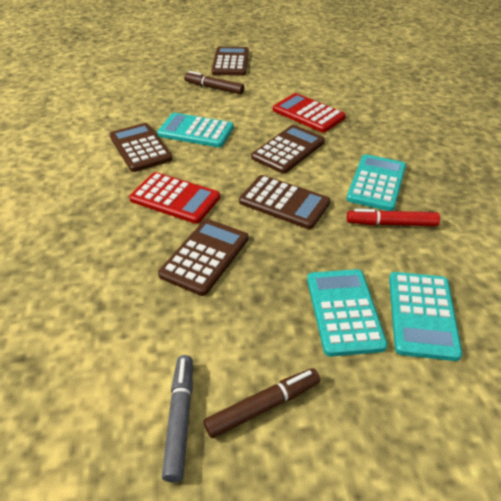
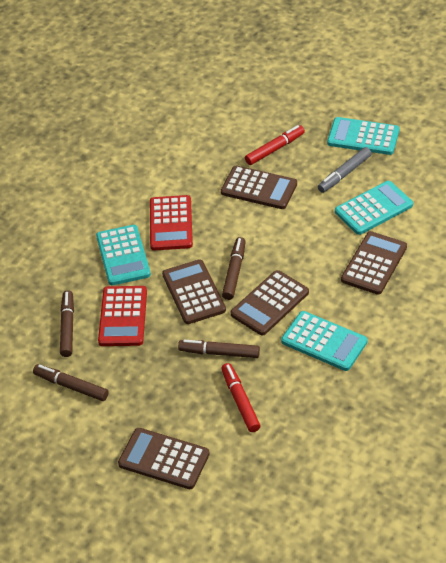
brown marker: 2 -> 4
red marker: 1 -> 2

